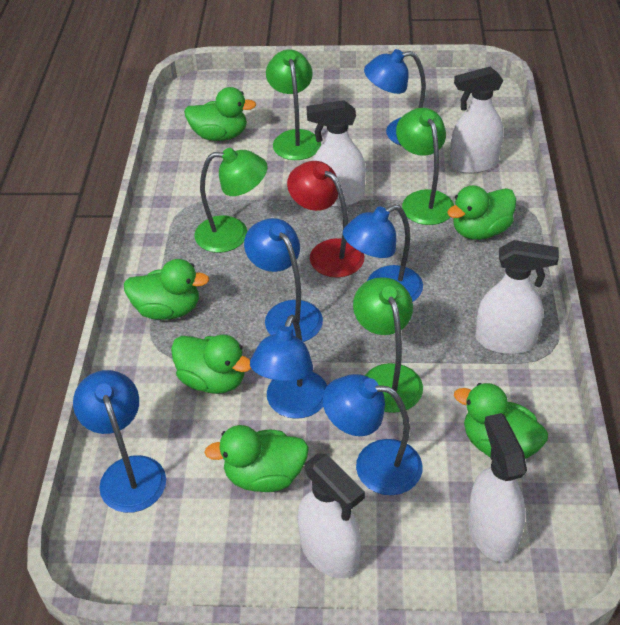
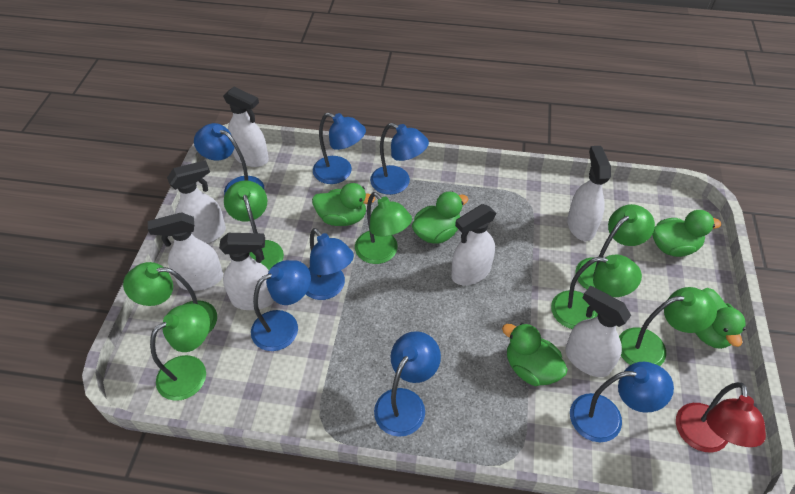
blue lamp: 6 -> 7
green duck: 6 -> 5
green lamp: 4 -> 7
white spray bottle: 5 -> 7

